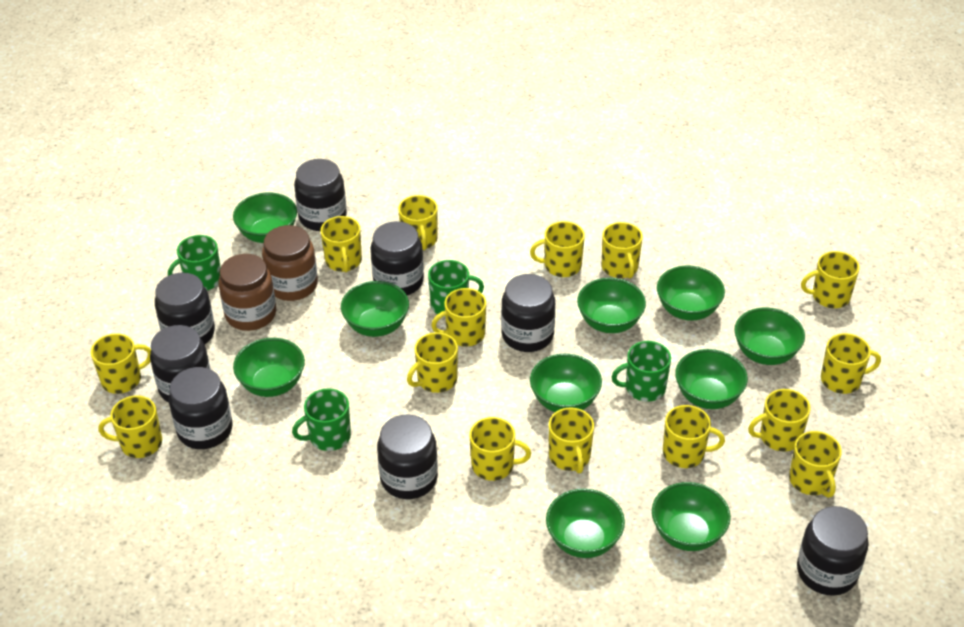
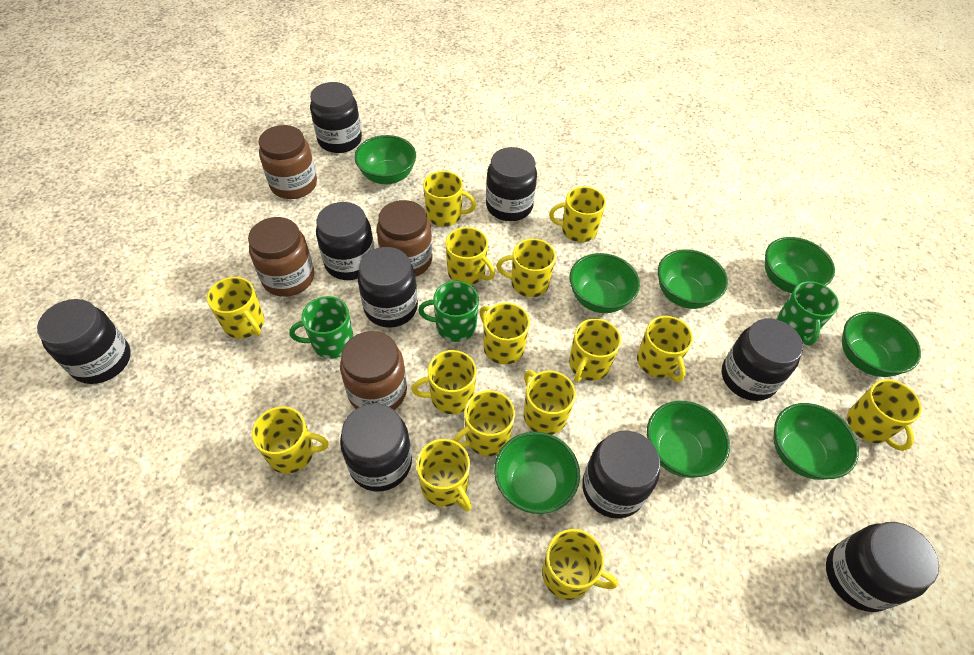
black jar: 8 -> 9
brown jar: 2 -> 4
green bowl: 10 -> 8
green mug: 4 -> 3

